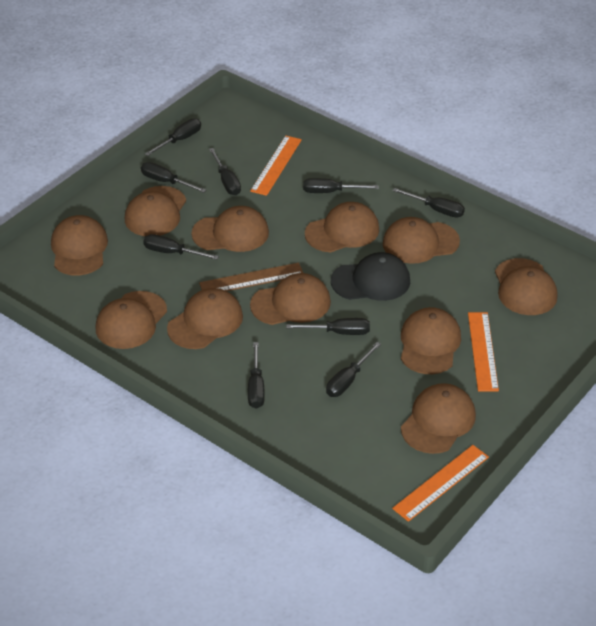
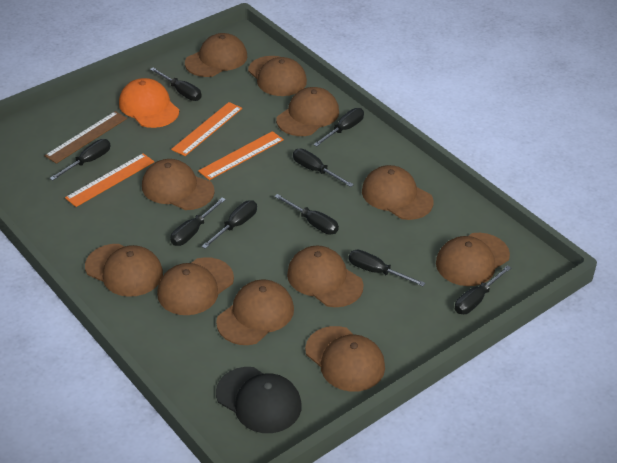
orange cap: 0 -> 1

